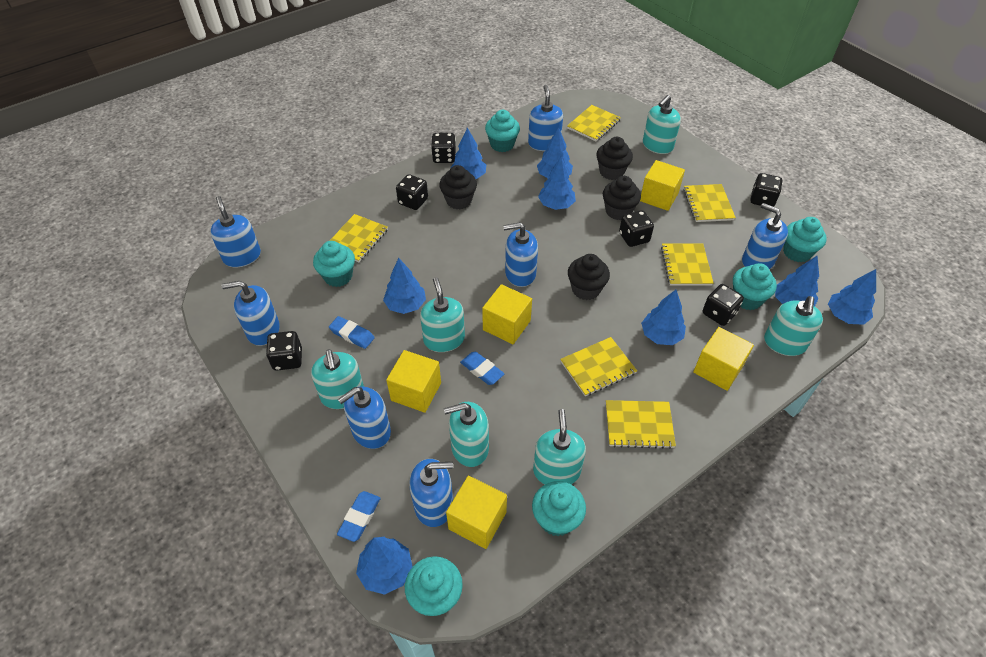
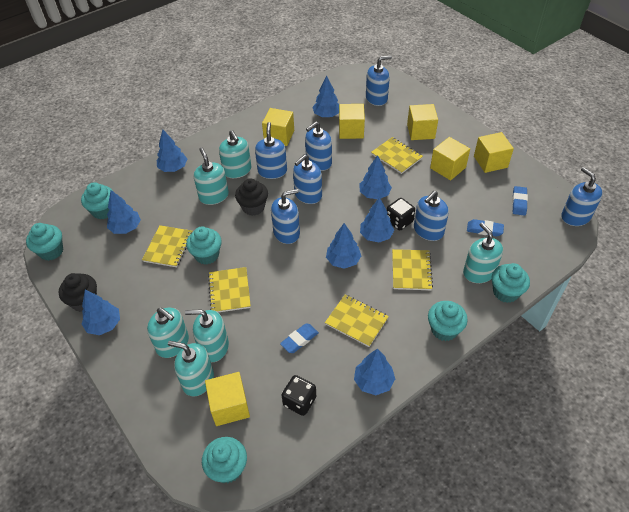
black cupcake: 4 -> 2
black dice: 6 -> 2
yellow cube: 5 -> 6
yellow notebook: 6 -> 5

